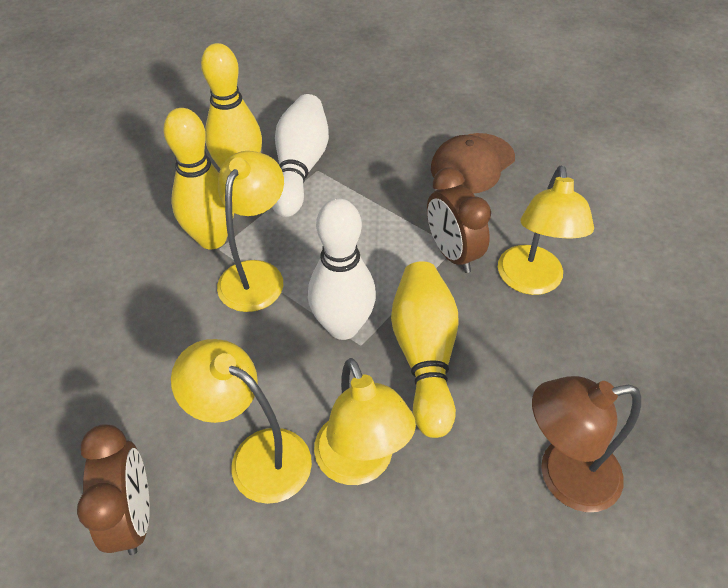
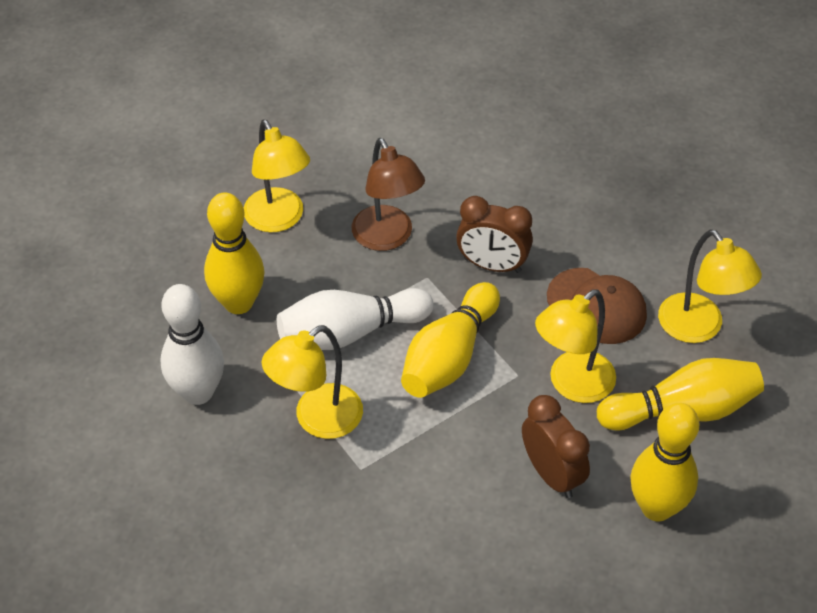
yellow bowling pin: 3 -> 4

